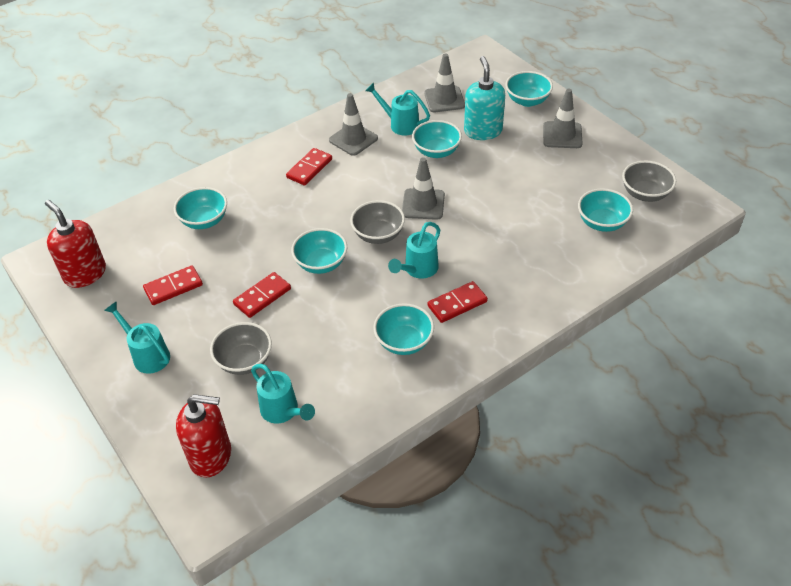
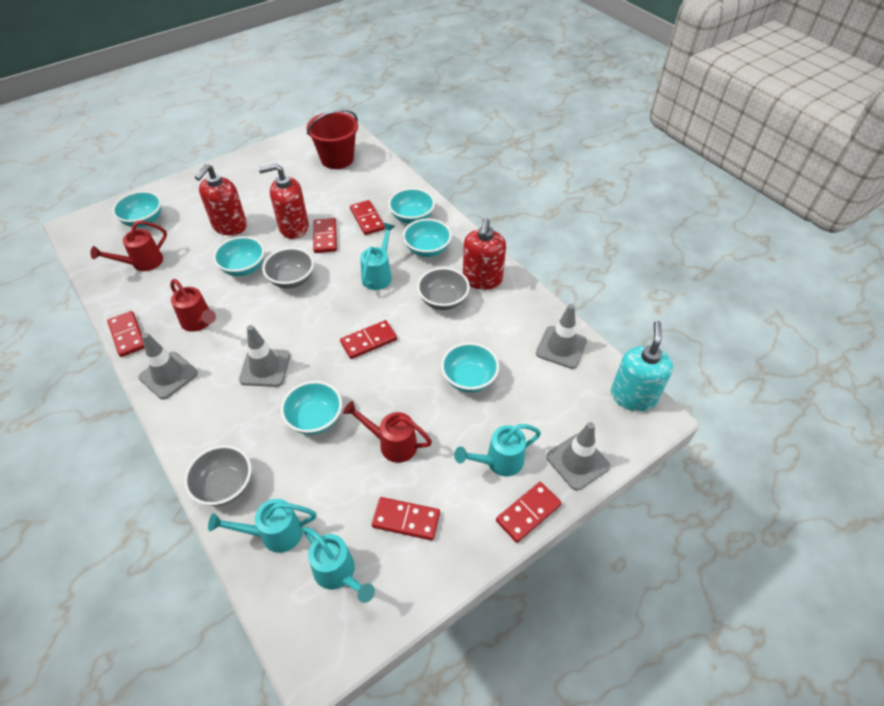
red bucket: 0 -> 1
red domino: 4 -> 6
red soap dispenser: 2 -> 3
red watering can: 0 -> 3

